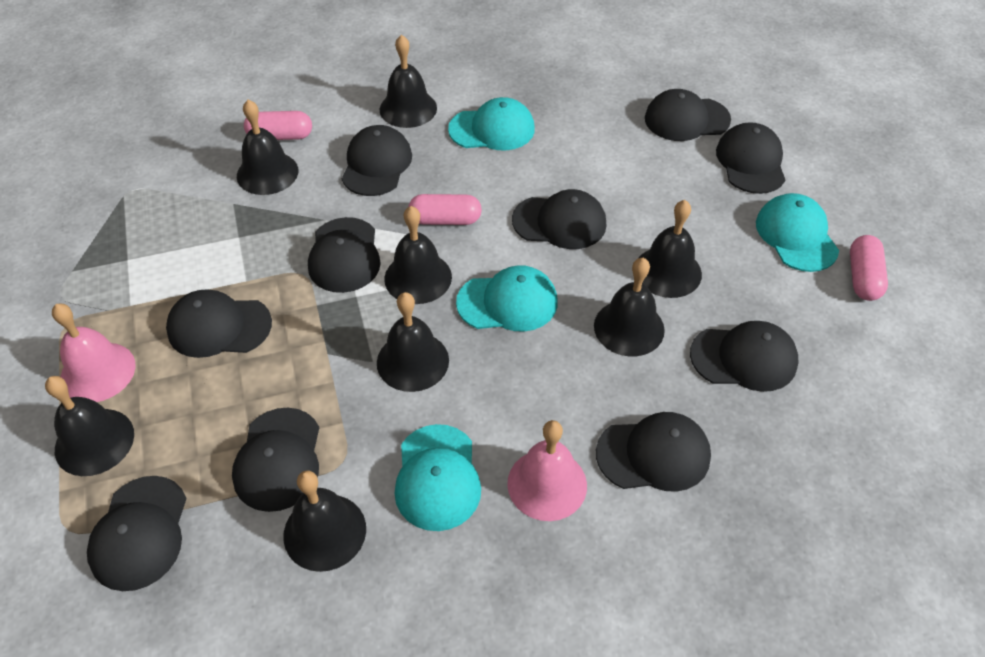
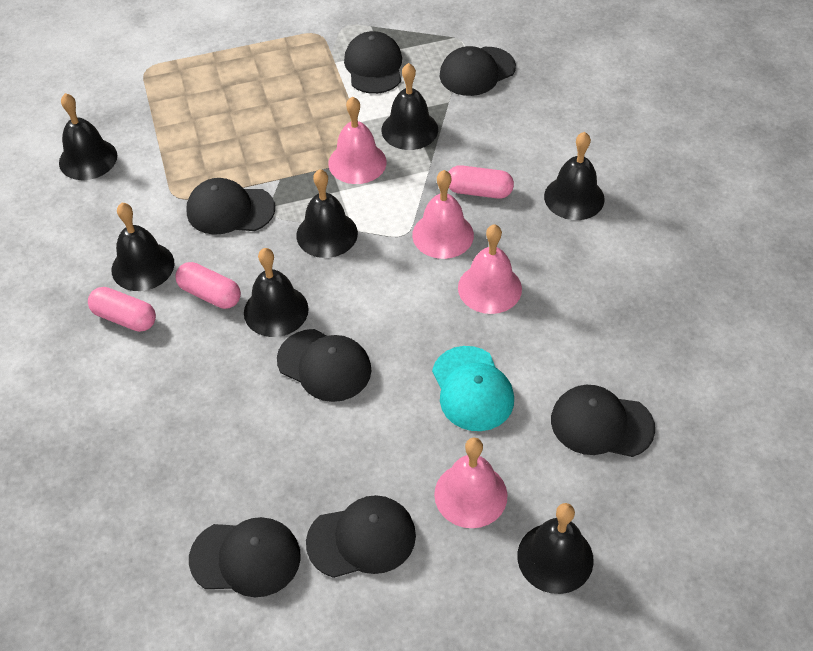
black bell: 8 -> 7
black cap: 10 -> 7
pink bell: 2 -> 4
turquoise cap: 4 -> 1

